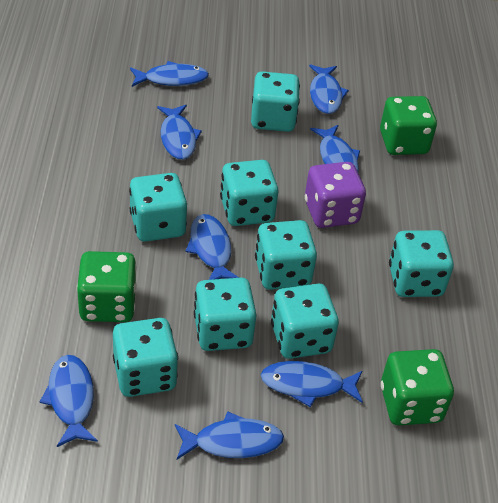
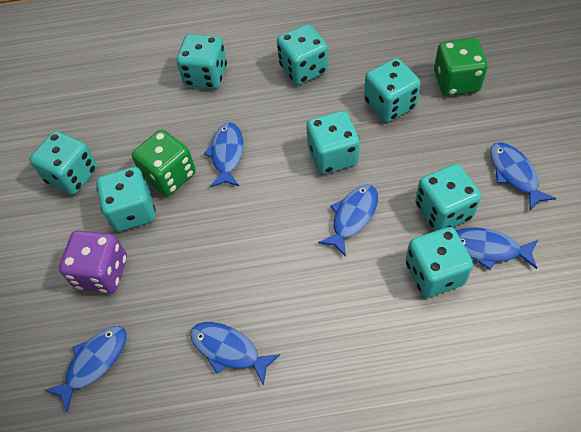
blue fish: 8 -> 6
green dice: 3 -> 2

